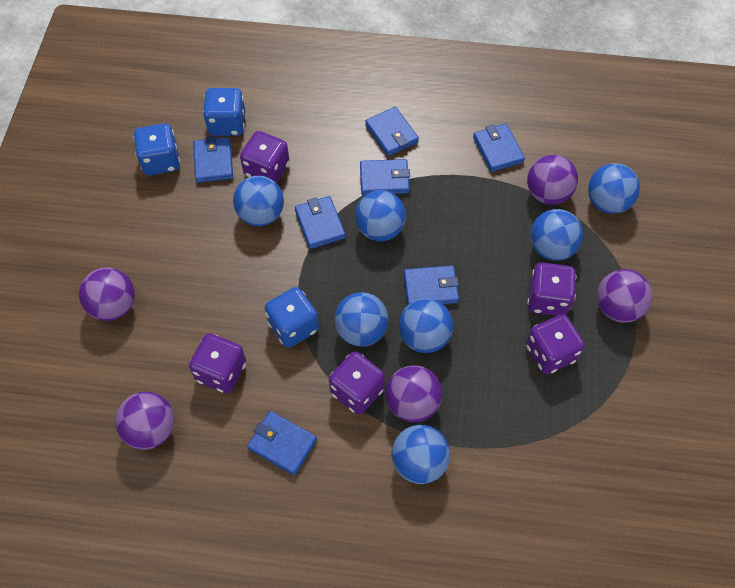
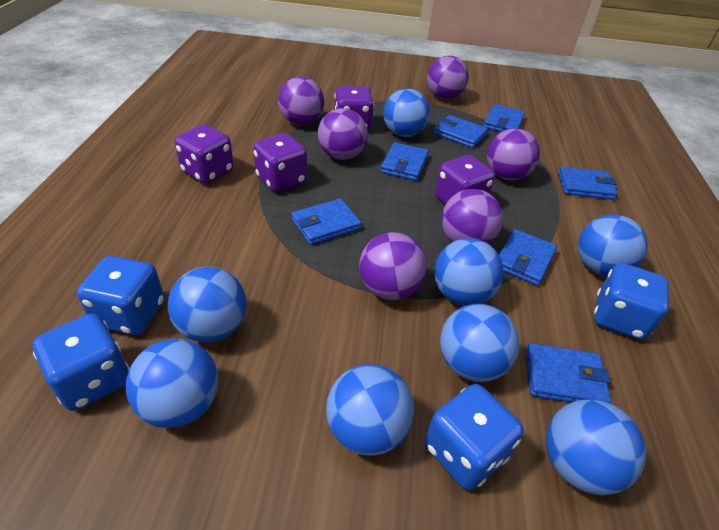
blue ball: 7 -> 8
blue dice: 3 -> 4
purple ball: 5 -> 6
purple dice: 5 -> 4

